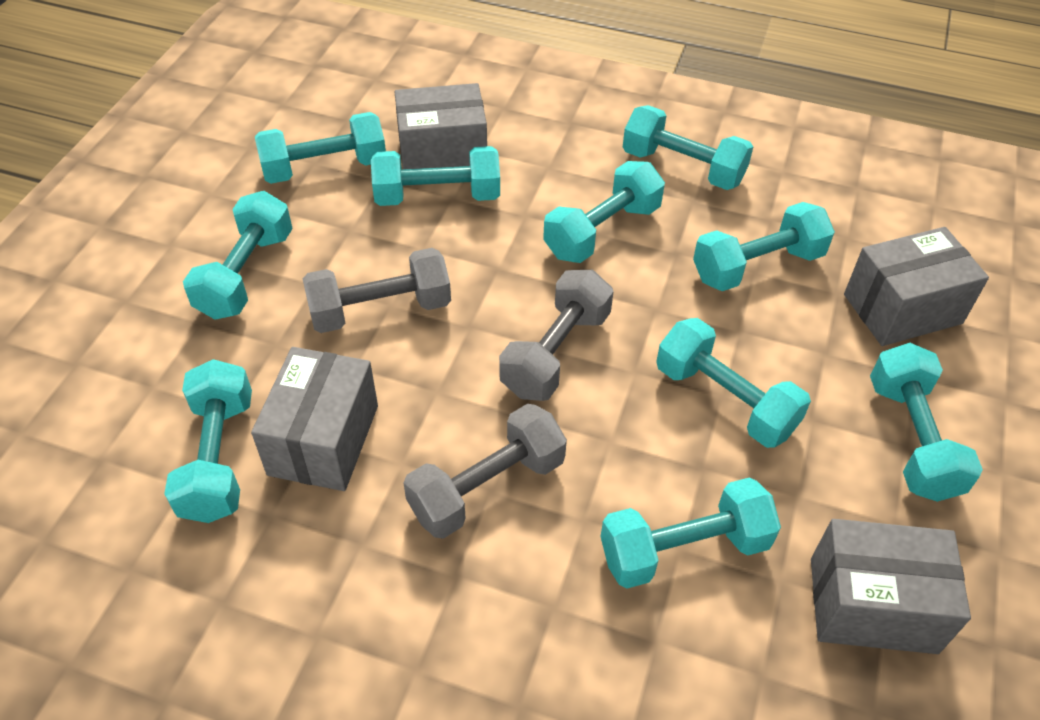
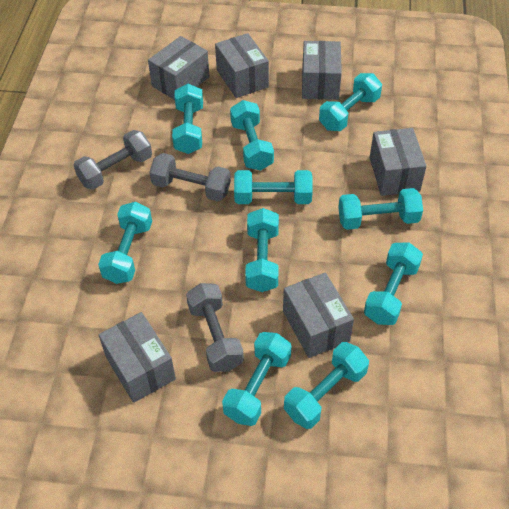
grey box: 4 -> 6

